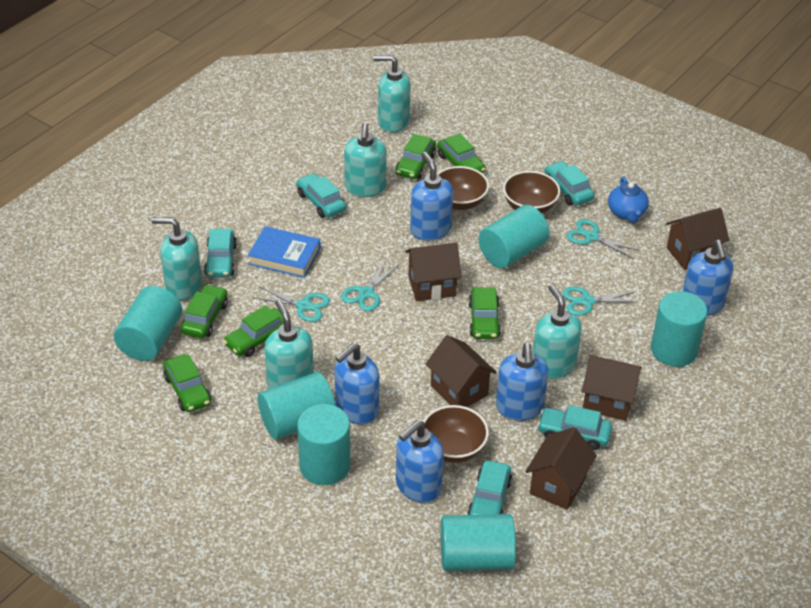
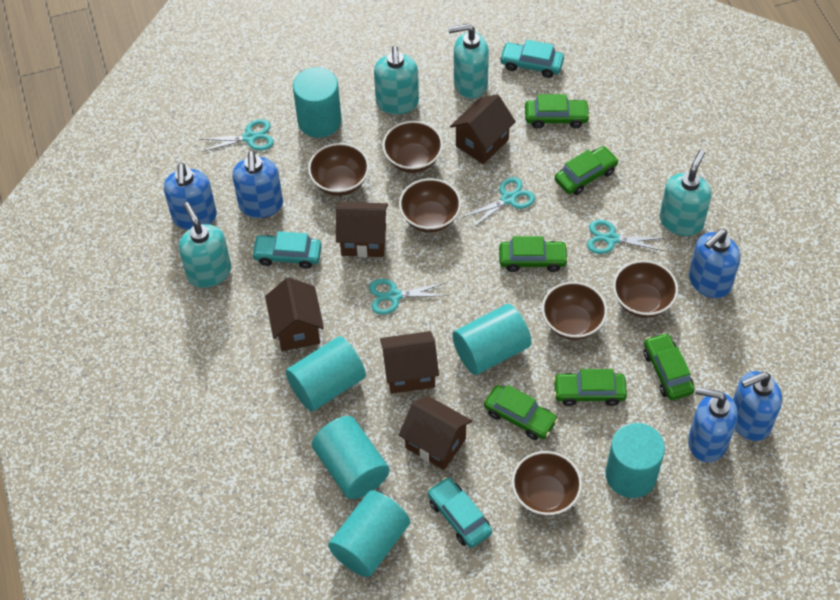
blue book: 1 -> 0
blue teapot: 1 -> 0
brown bowl: 3 -> 6
turquoise car: 5 -> 3
turquoise soap dispenser: 5 -> 4

